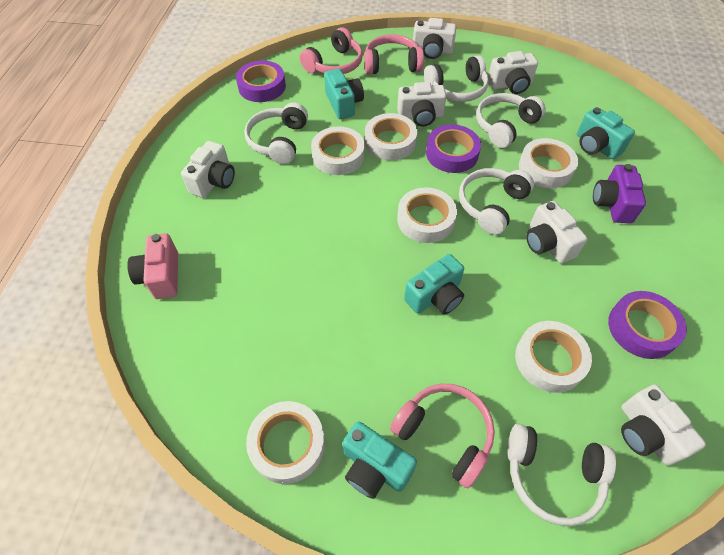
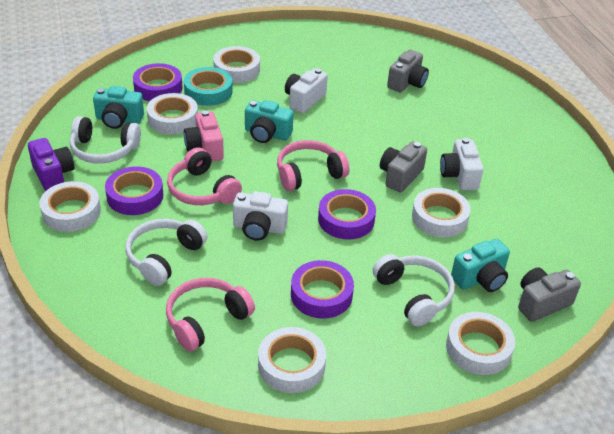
grey camera: 0 -> 3
purple tape: 3 -> 4
turquoise camera: 4 -> 3
turquoise tape: 0 -> 1
white camera: 6 -> 3
white headphones: 5 -> 3

